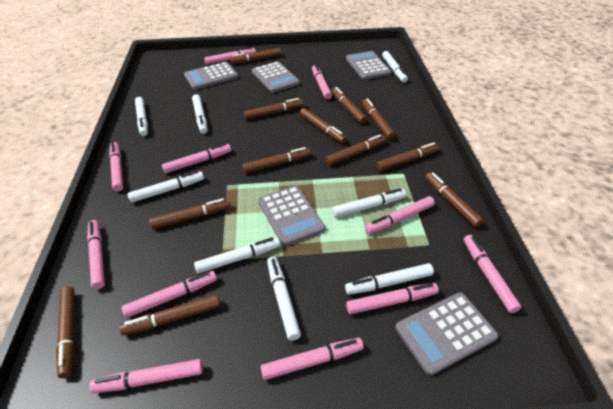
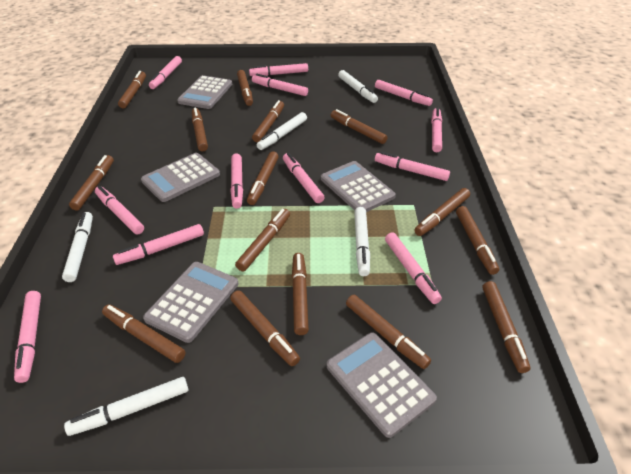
brown marker: 12 -> 15
pink marker: 11 -> 12
white marker: 8 -> 5

